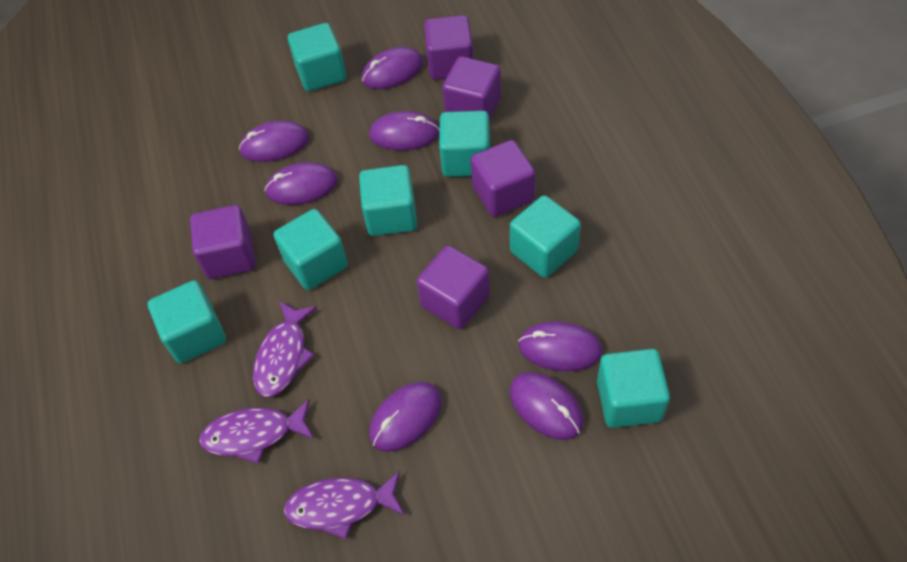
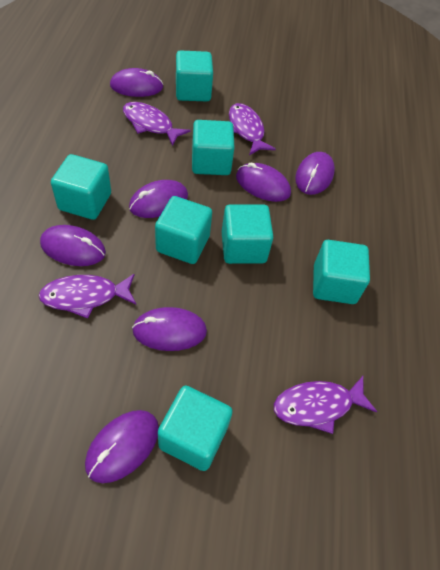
purple cube: 5 -> 0
purple fish: 3 -> 4

